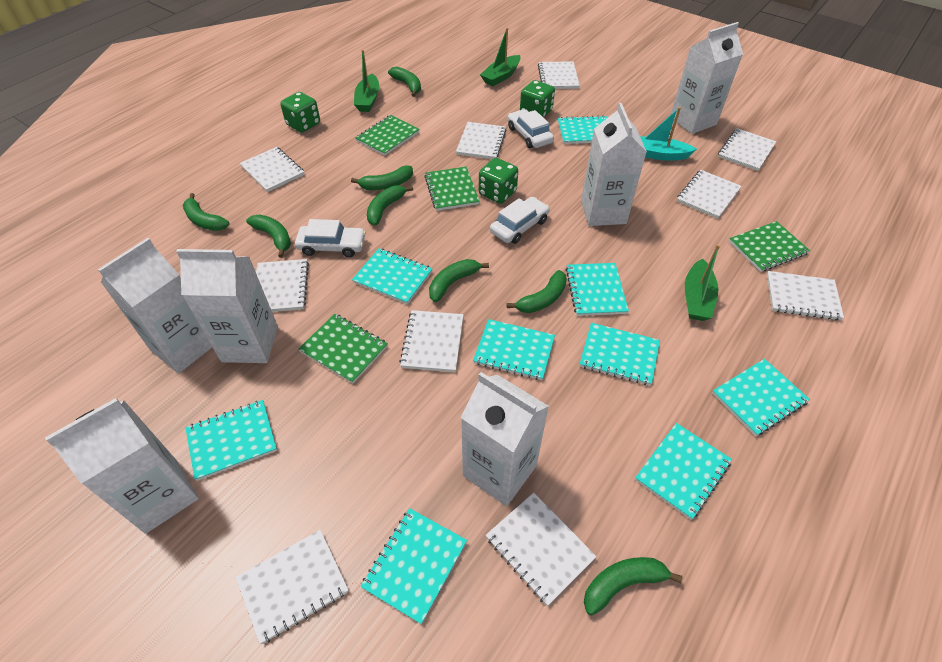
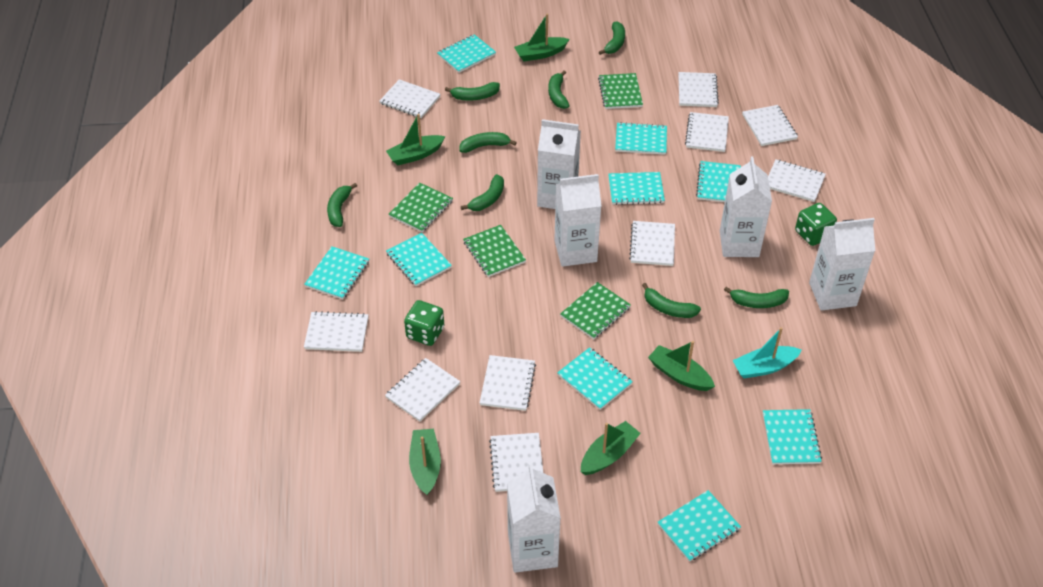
green boat: 3 -> 5
green dice: 3 -> 2
white car: 3 -> 0
white carton: 6 -> 5

